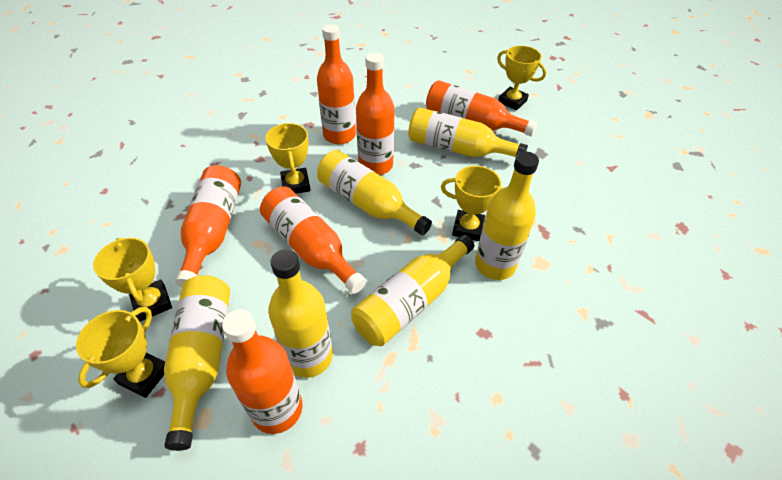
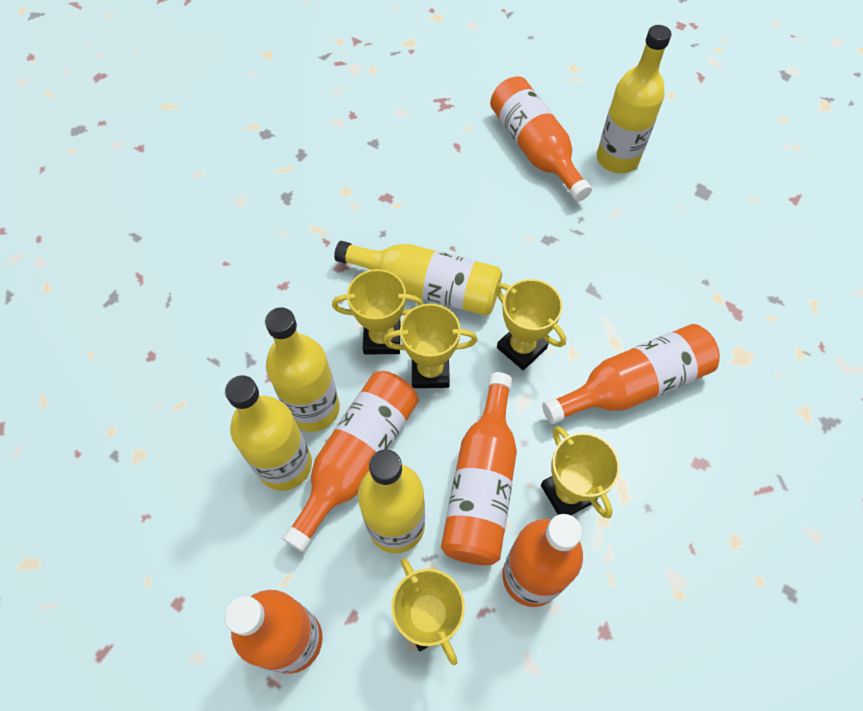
yellow bottle: 6 -> 5

